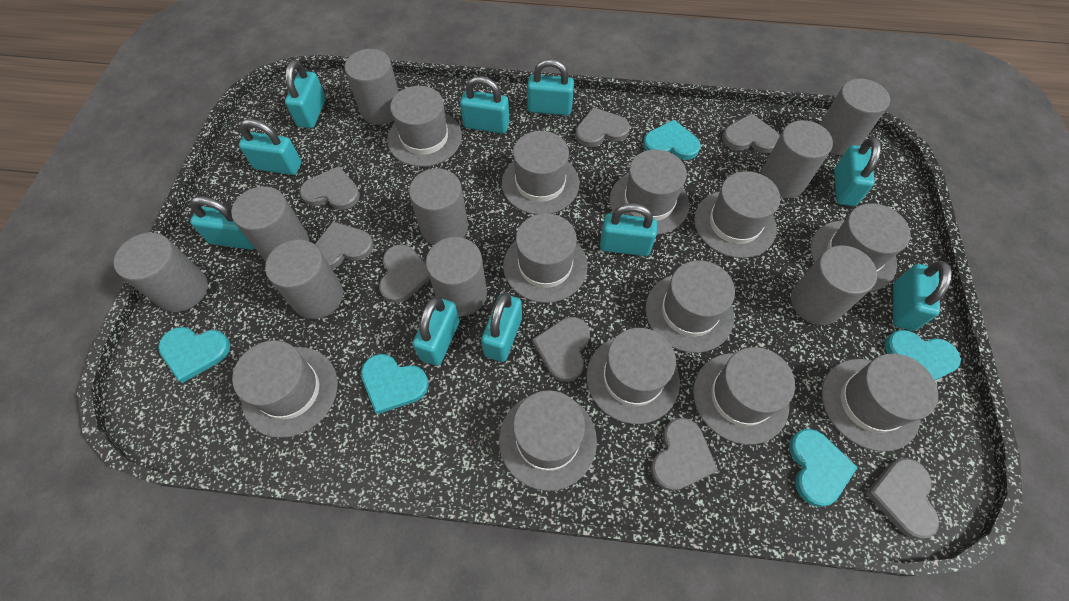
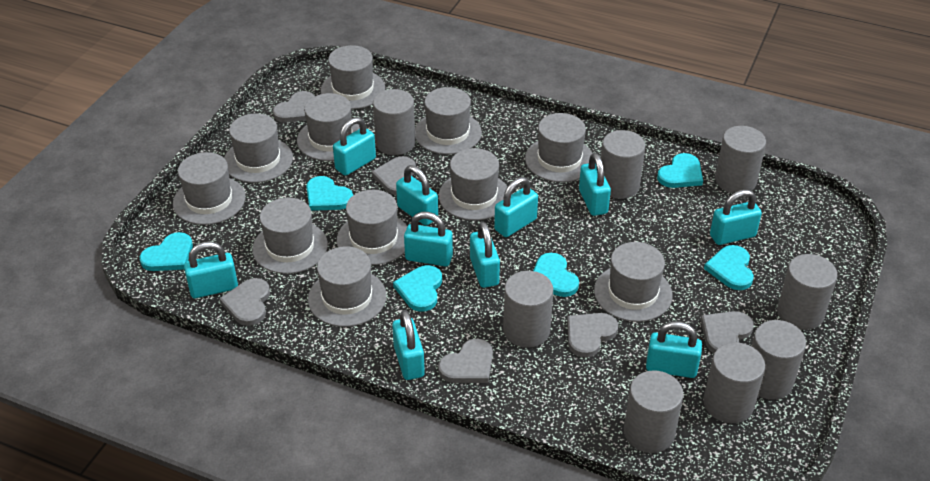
grey cylinder: 9 -> 8
grey hat: 12 -> 11
grey heart: 8 -> 6
turquoise heart: 5 -> 6

